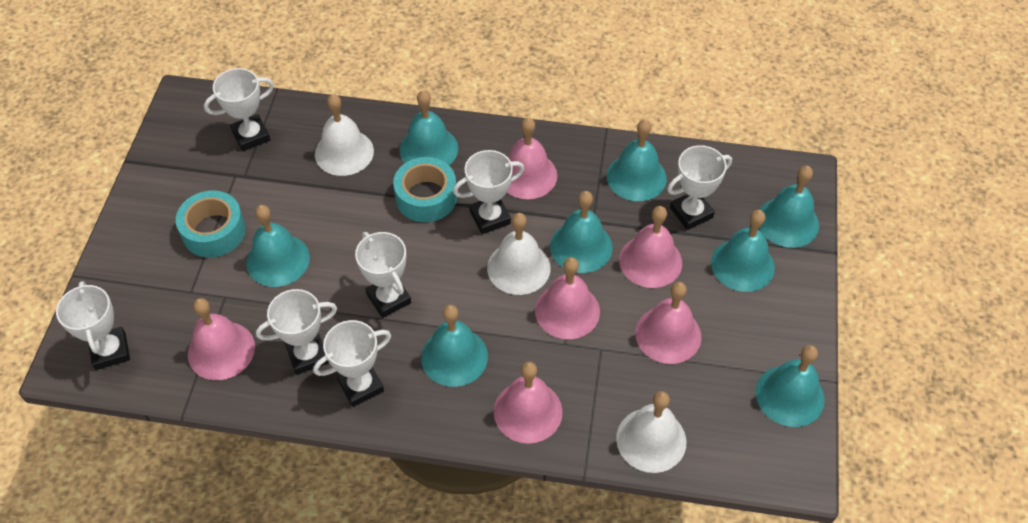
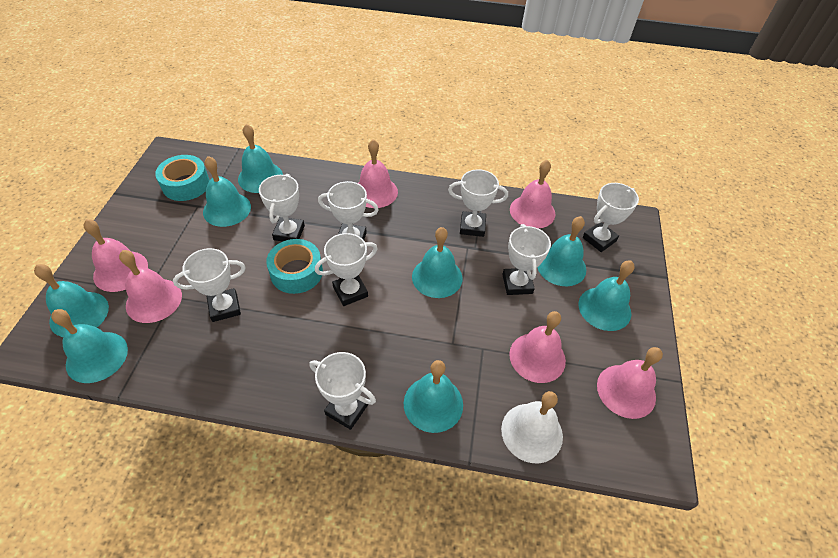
white bell: 3 -> 1
white trophy: 7 -> 8

